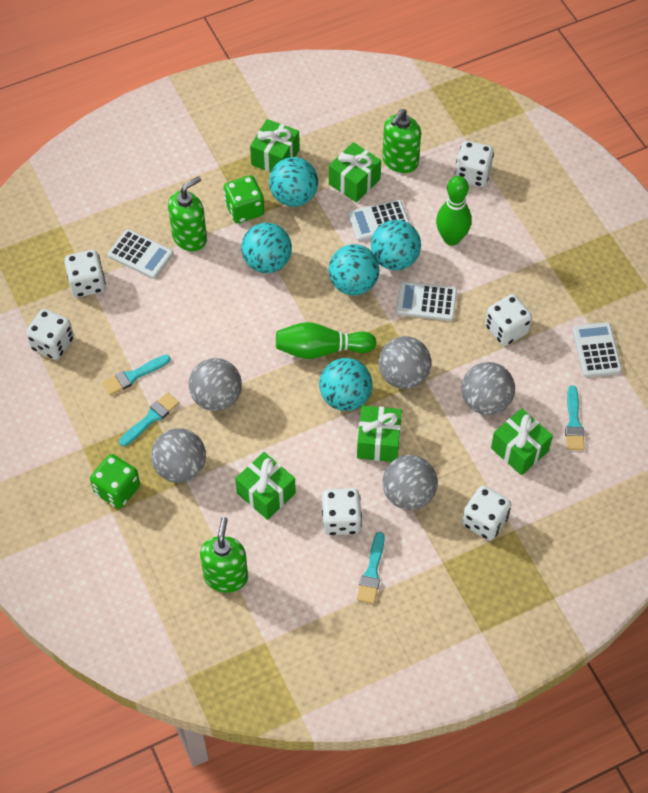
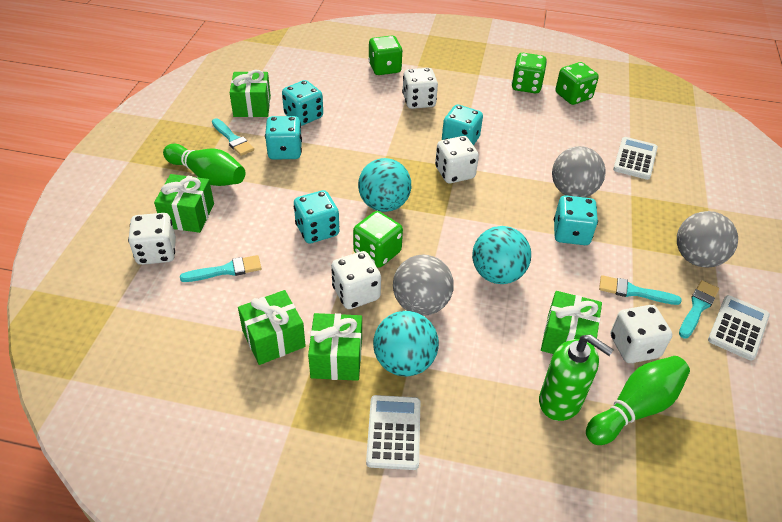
green dice: 2 -> 4
green soap dispenser: 3 -> 1
grey ball: 5 -> 3
turquoise ball: 5 -> 3
turquoise dice: 0 -> 5
white calculator: 4 -> 3
white dice: 6 -> 5

